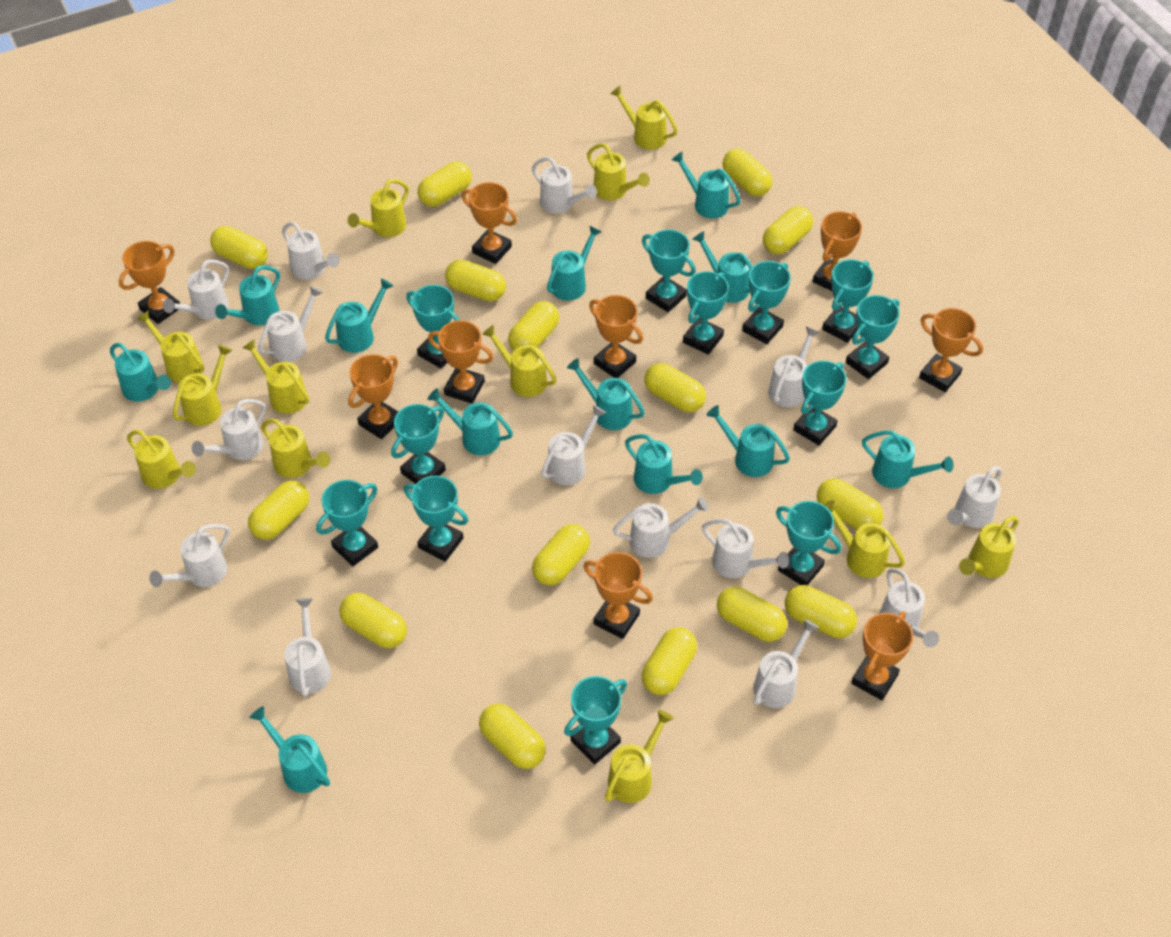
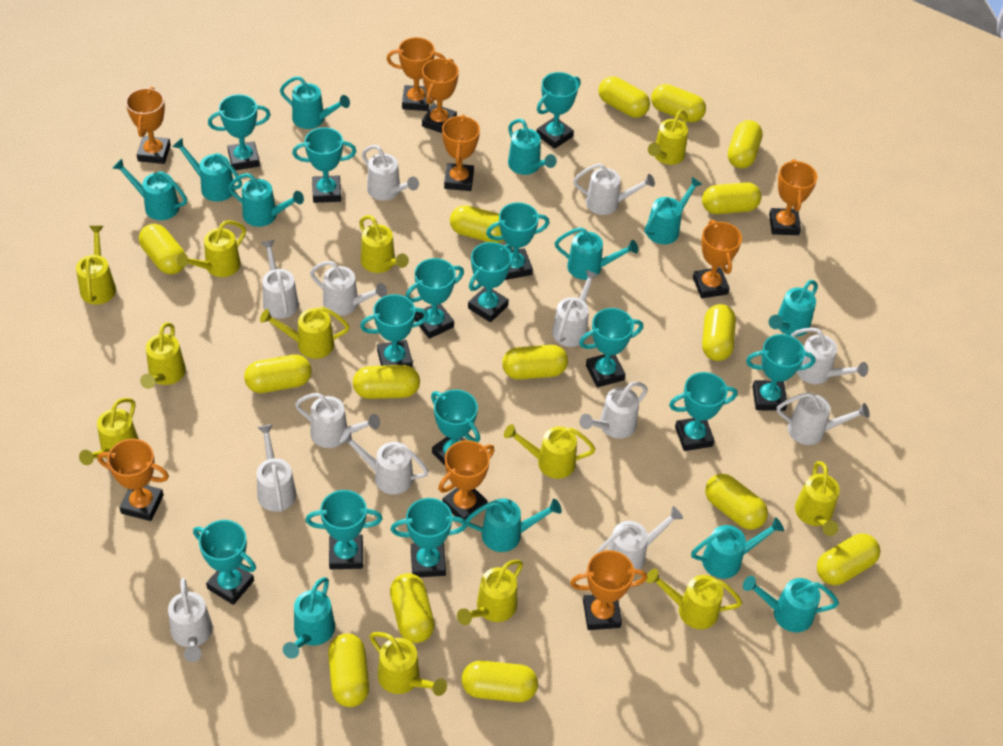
turquoise trophy: 12 -> 14
white watering can: 14 -> 13

